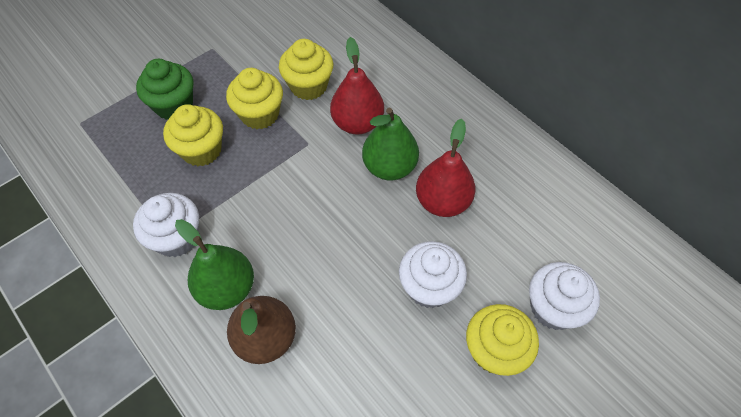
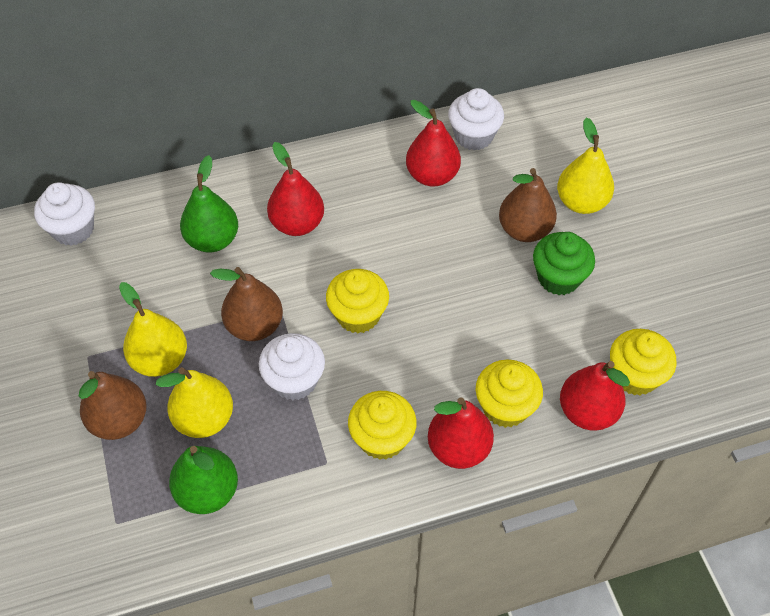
brown pear: 1 -> 3
red pear: 2 -> 4
yellow pear: 0 -> 3

